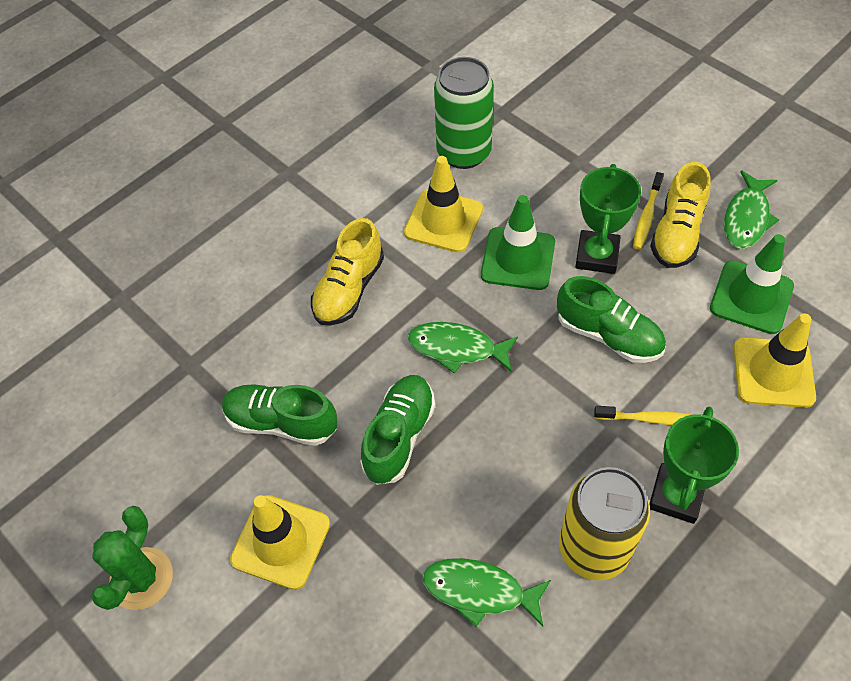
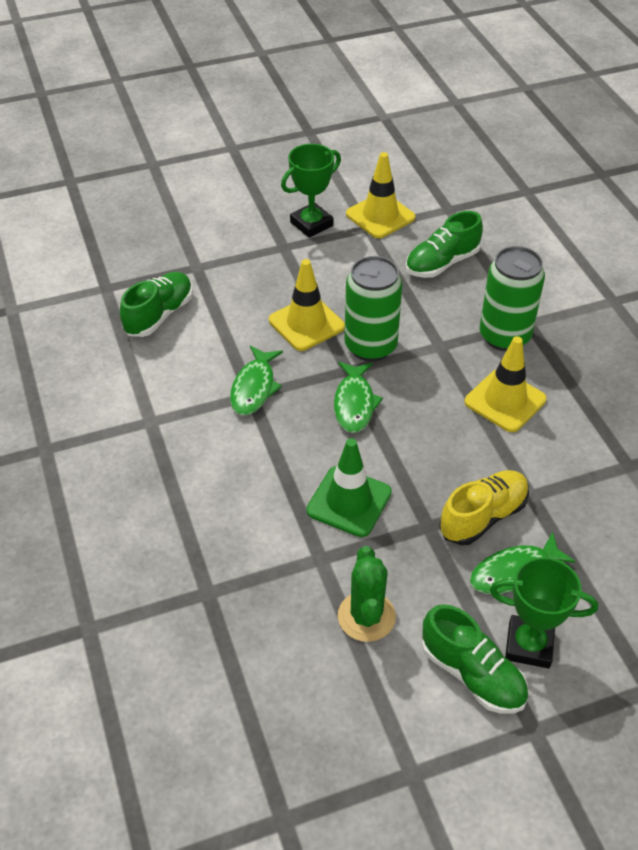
green can: 1 -> 2
green traffic cone: 2 -> 1
yellow can: 1 -> 0
yellow shoe: 2 -> 1
yellow toothbrush: 2 -> 0

